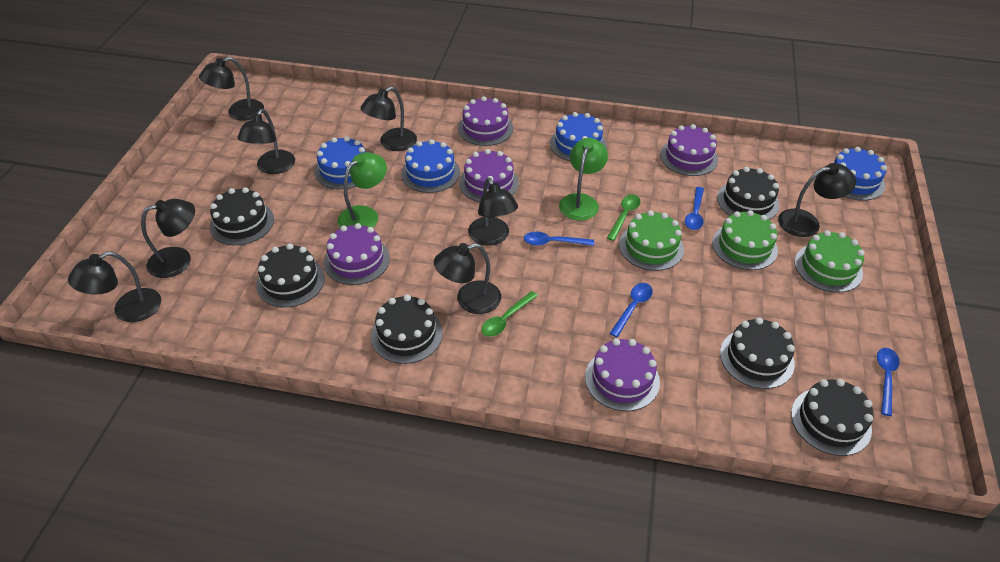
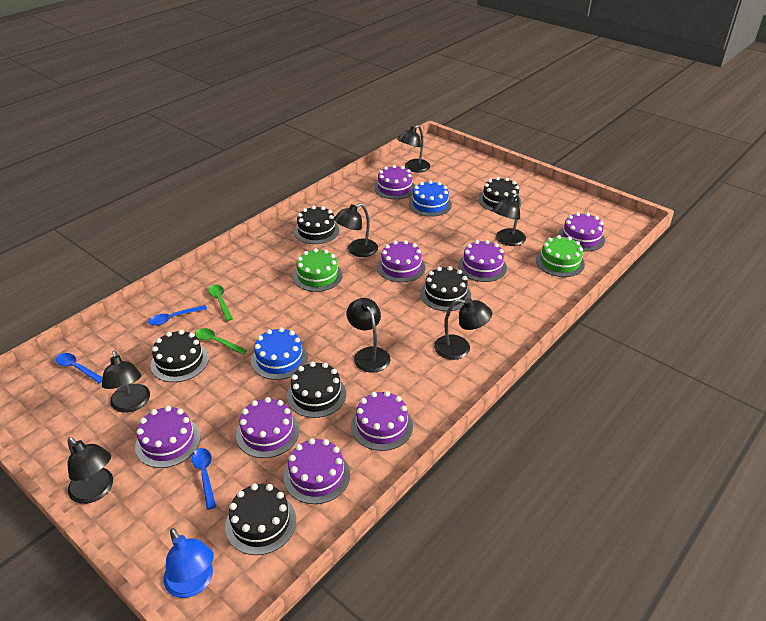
black lamp: 8 -> 7
blue cake: 4 -> 2
blue lamp: 0 -> 1
blue spoon: 4 -> 3
green cake: 3 -> 2
green lamp: 2 -> 0
purple cake: 5 -> 8

